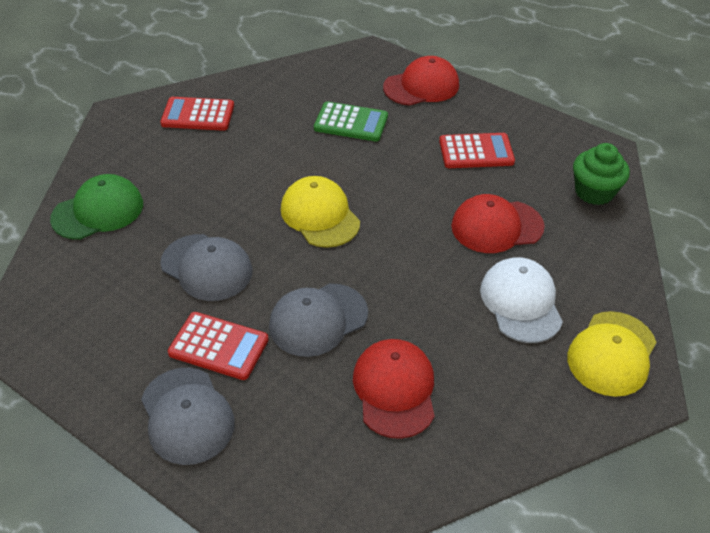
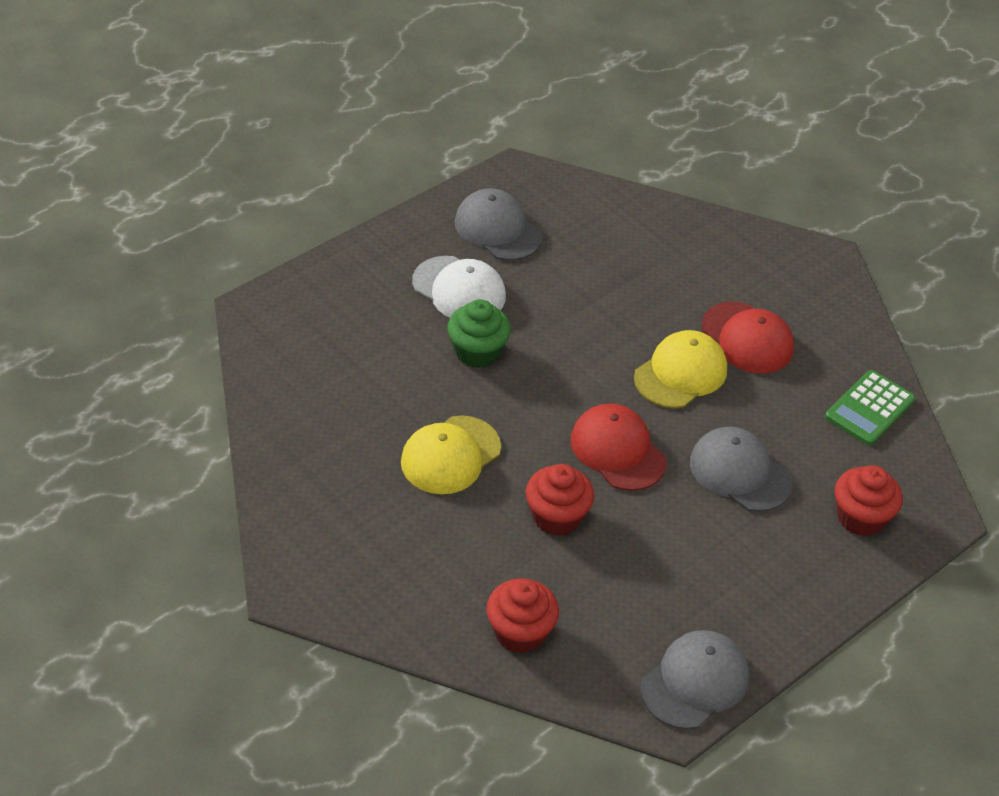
green cap: 1 -> 0
red calculator: 3 -> 0
red cap: 3 -> 2
red cupcake: 0 -> 3

